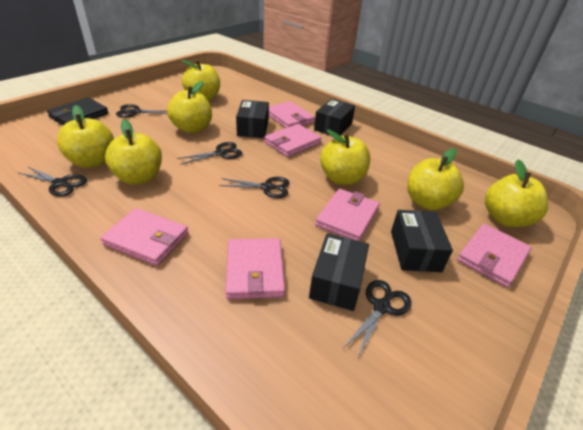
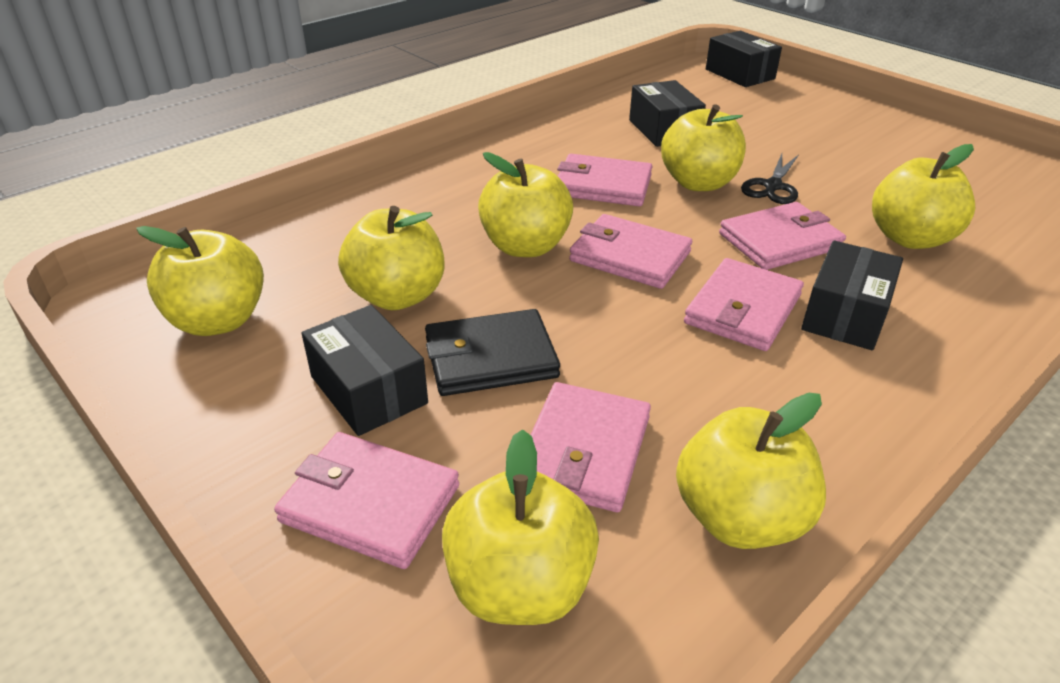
black scissors: 5 -> 1

